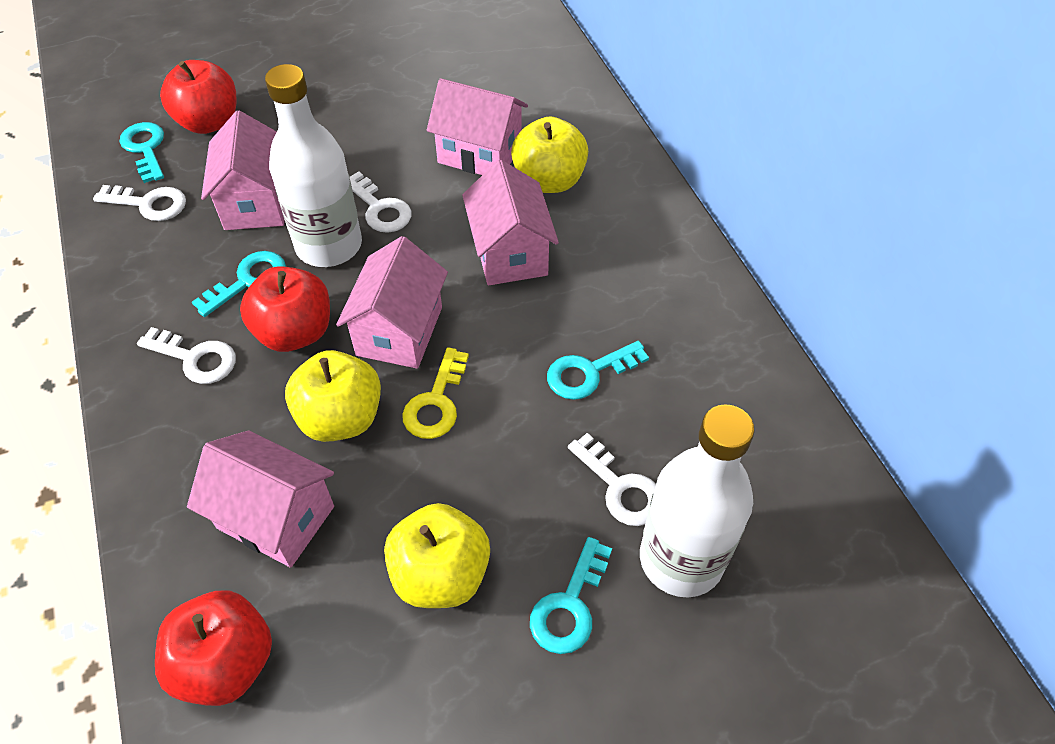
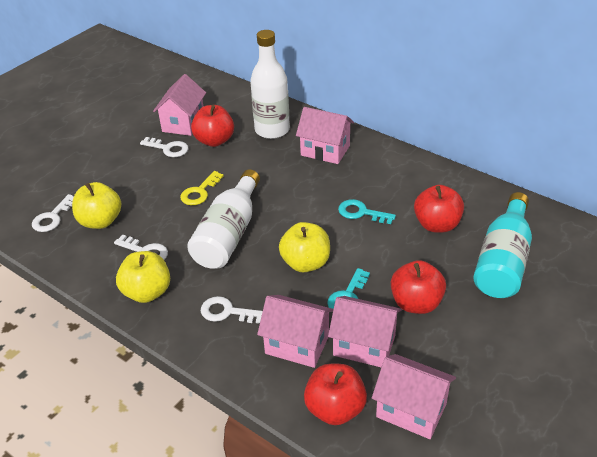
red apple: 3 -> 4
turquoise bottle: 0 -> 1
turquoise key: 4 -> 2

